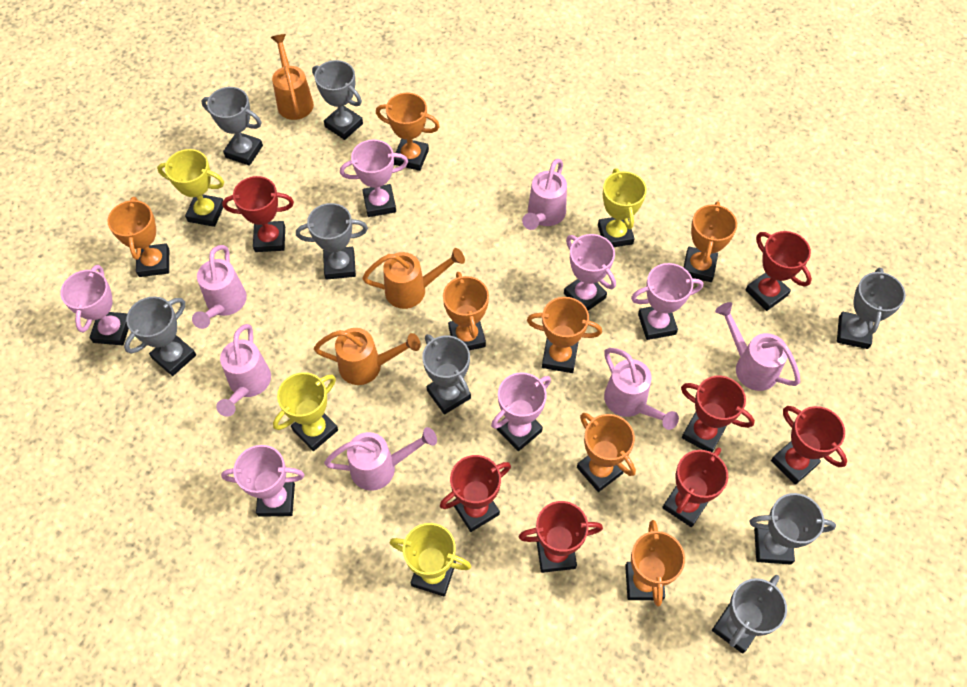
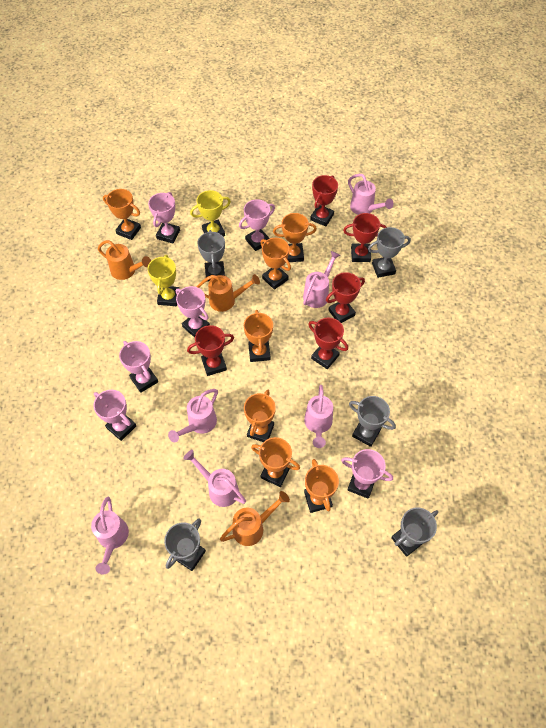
grey trophy: 8 -> 5
red trophy: 7 -> 5
yellow trophy: 4 -> 2

